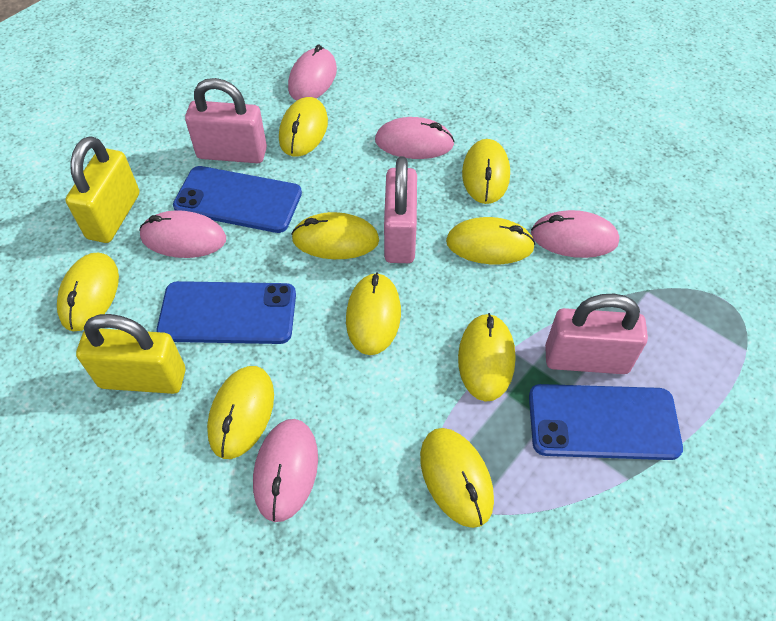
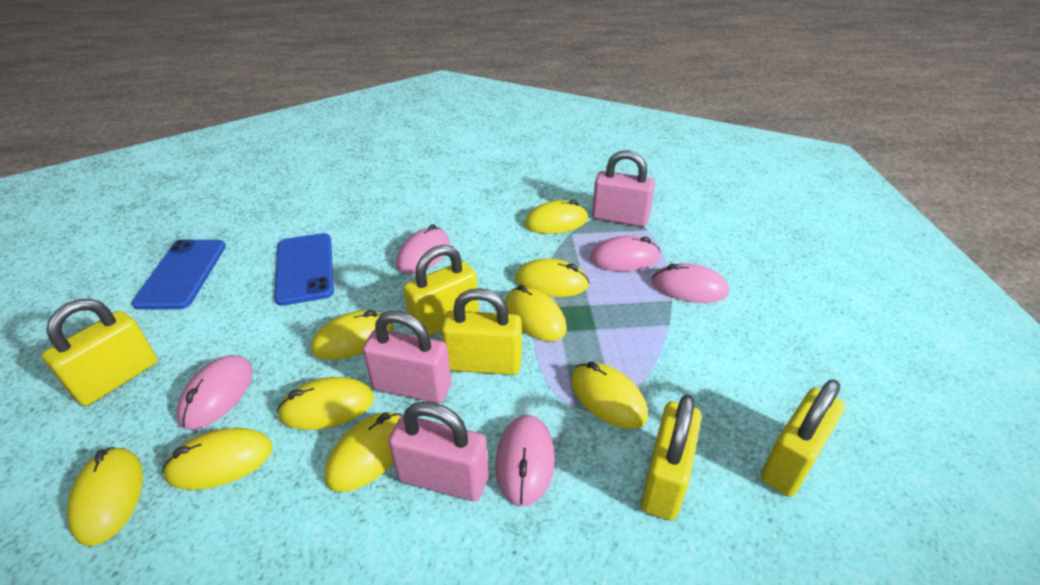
blue phone: 3 -> 2
yellow padlock: 2 -> 5

